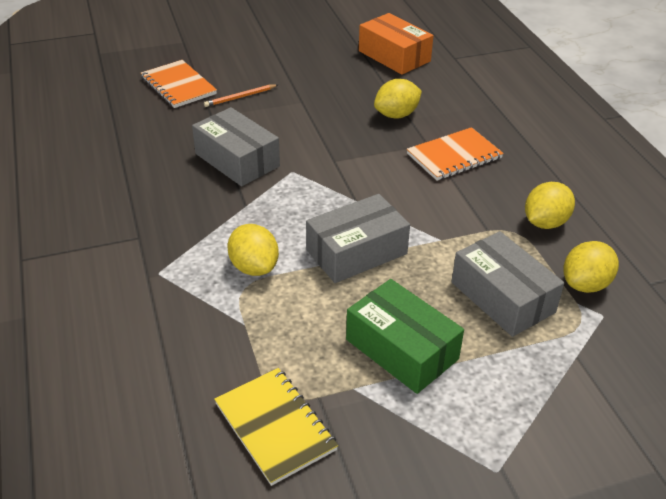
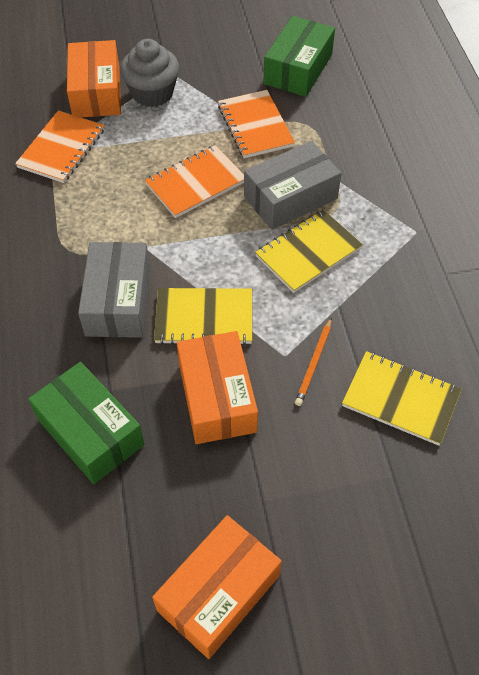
green box: 1 -> 2
grey box: 3 -> 2
grey cupcake: 0 -> 1
orange box: 1 -> 3
orange notebook: 2 -> 3
yellow lemon: 4 -> 0
yellow notebook: 1 -> 3

